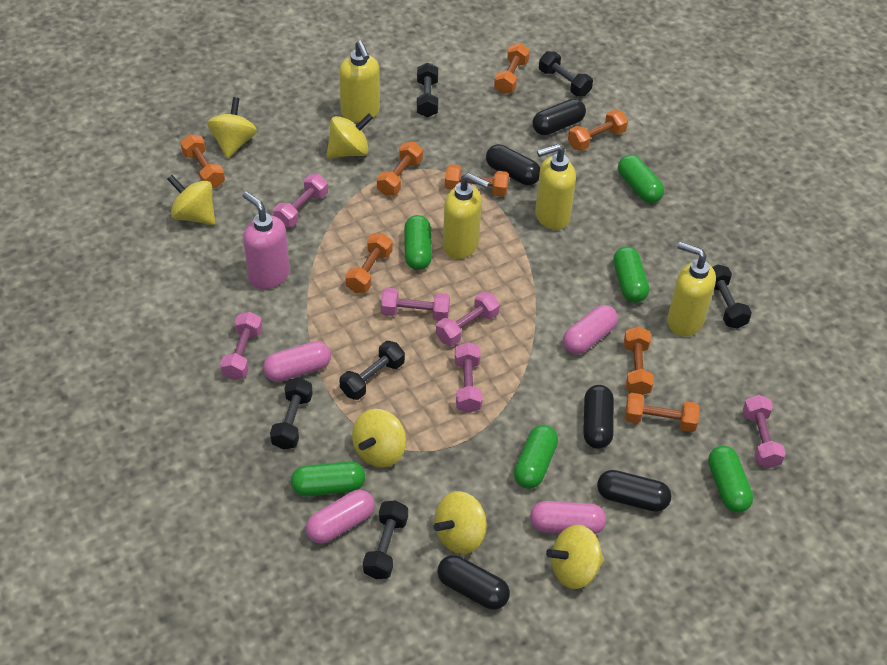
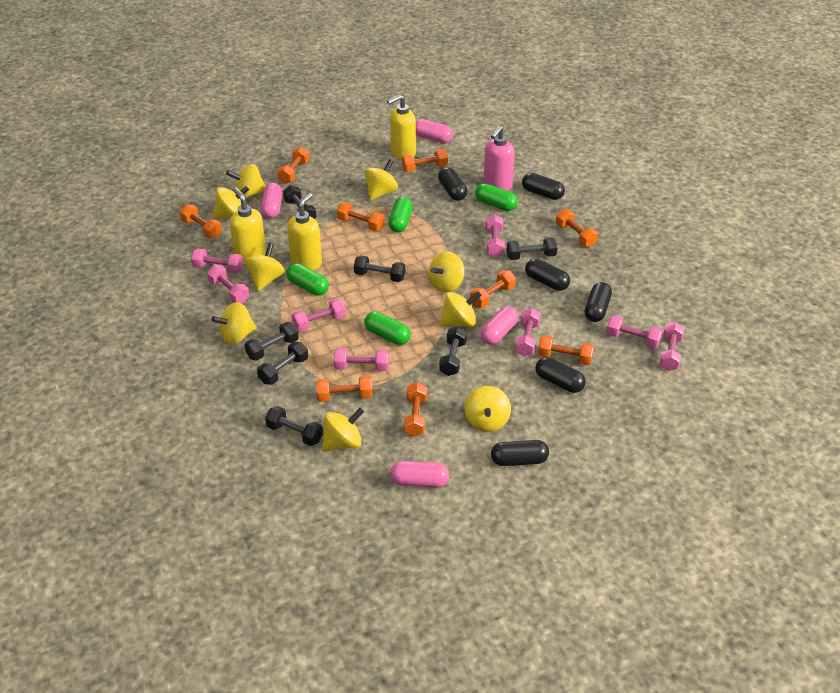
black capsule: 5 -> 6
black dumbbell: 6 -> 7
green capsule: 6 -> 4
orange dumbbell: 8 -> 9
pink dumbbell: 6 -> 8
yellow soap dispenser: 4 -> 3
yellow spinning top: 6 -> 9

